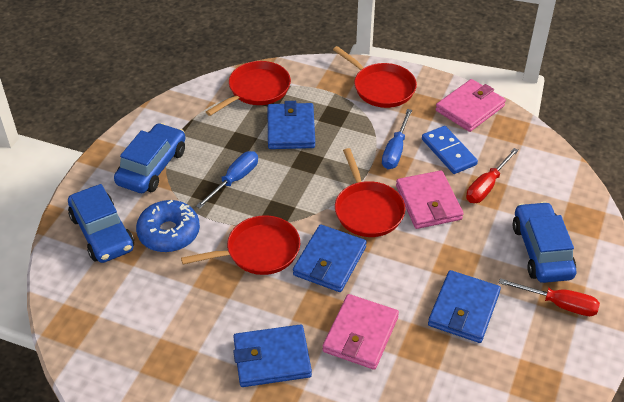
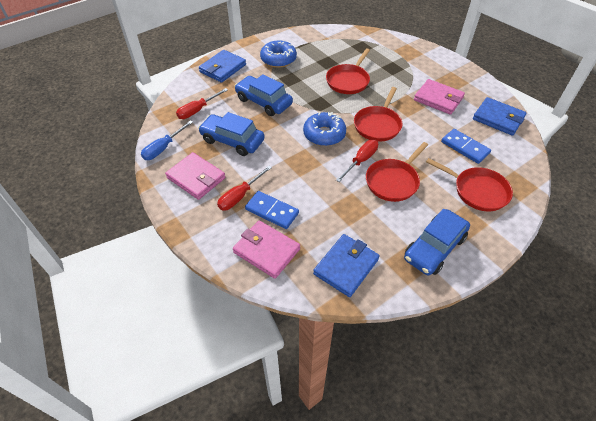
blue domino: 1 -> 2
blue donut: 1 -> 2
blue screwdriver: 2 -> 1
blue wallet: 4 -> 3
red screwdriver: 2 -> 3

